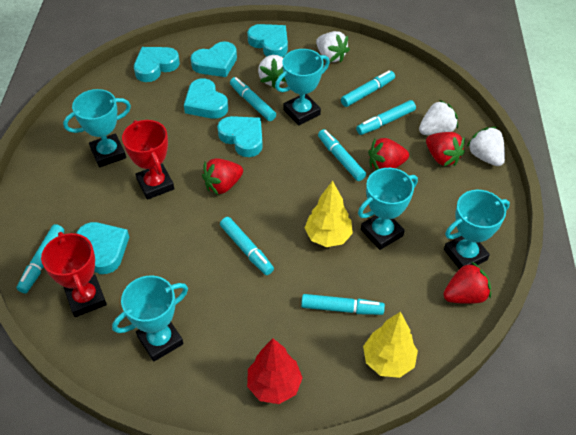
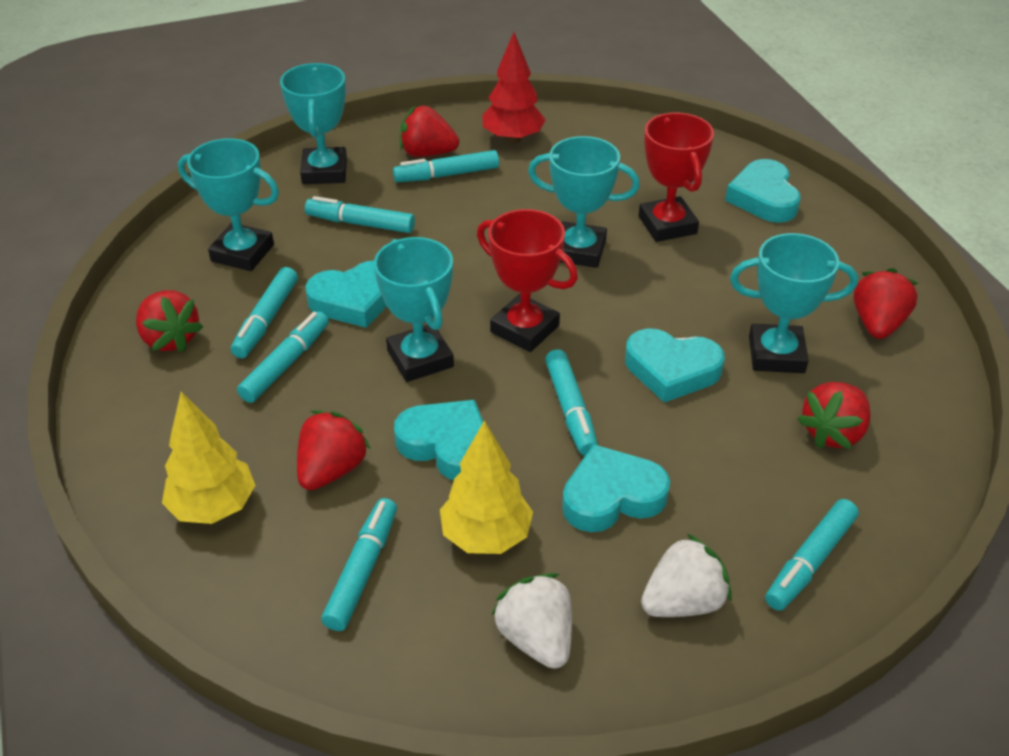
red strawberry: 4 -> 5
turquoise heart: 6 -> 5
white strawberry: 4 -> 2

